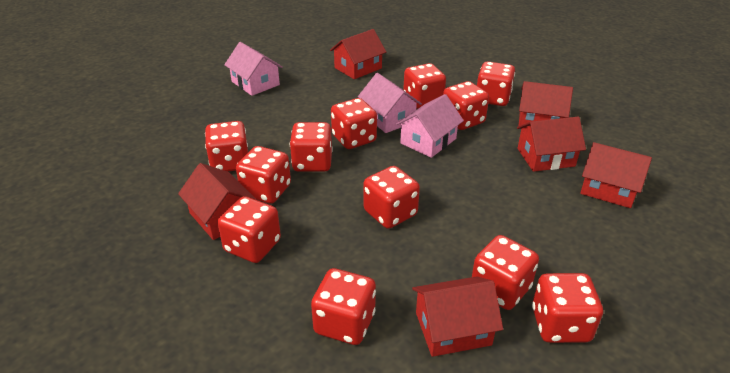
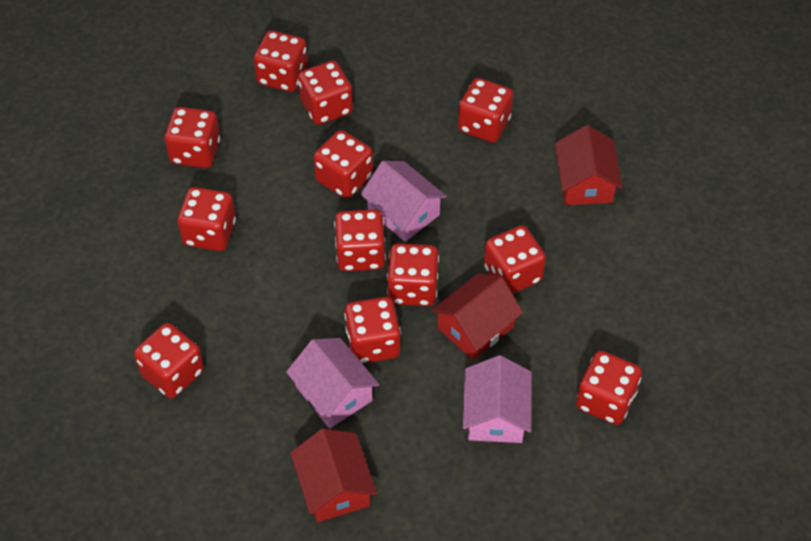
red house: 6 -> 3

